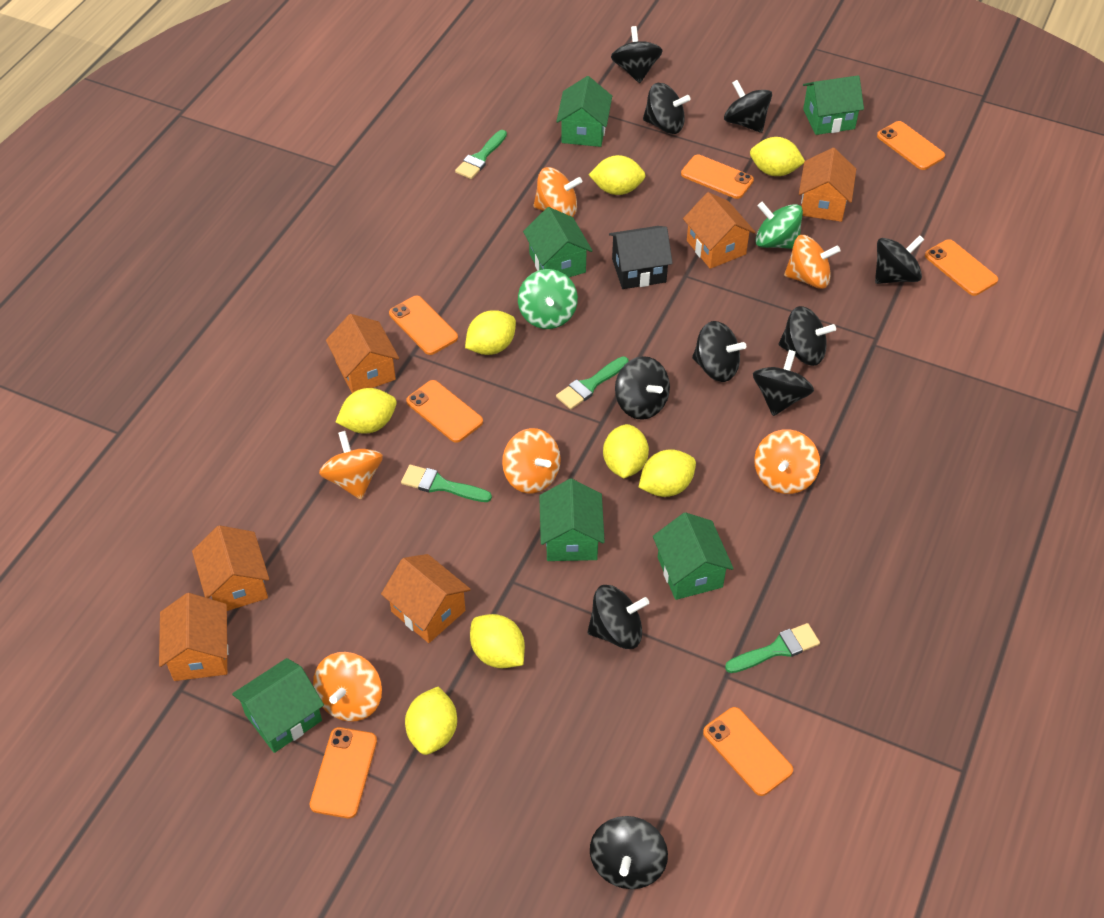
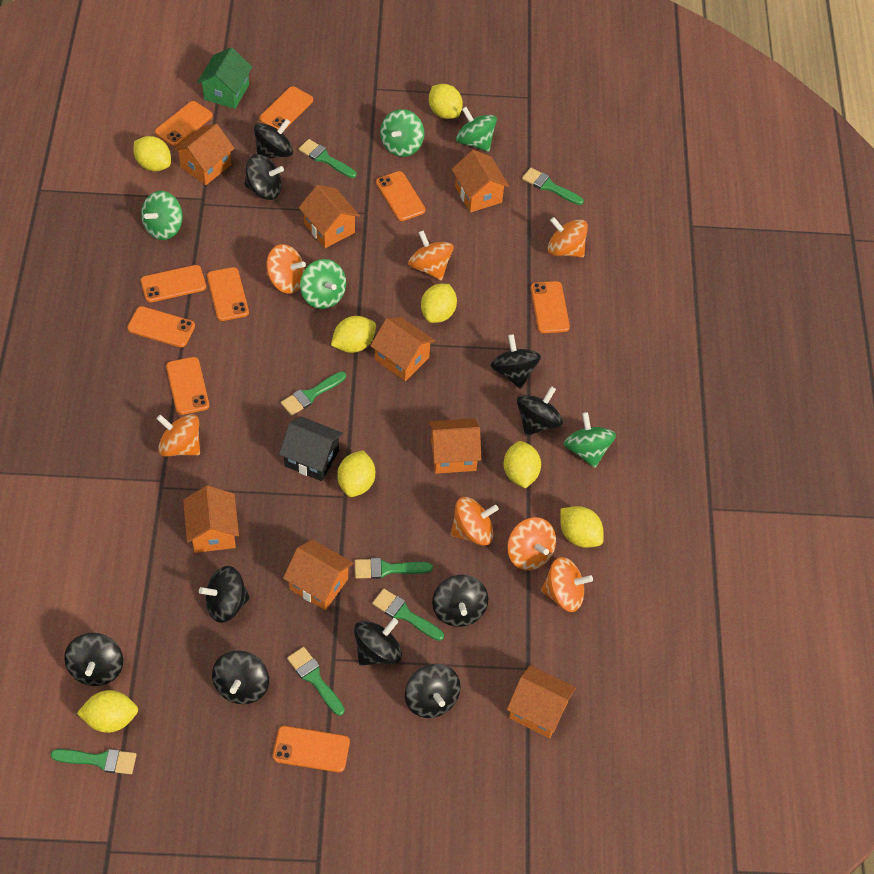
green brush: 4 -> 7
green house: 6 -> 1
green spinning top: 2 -> 5
orange house: 6 -> 8
orange phone: 7 -> 9
orange spinning top: 6 -> 7

